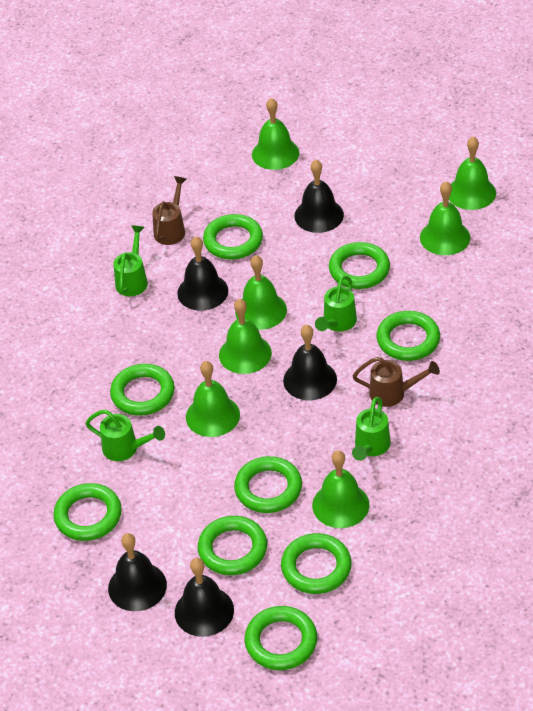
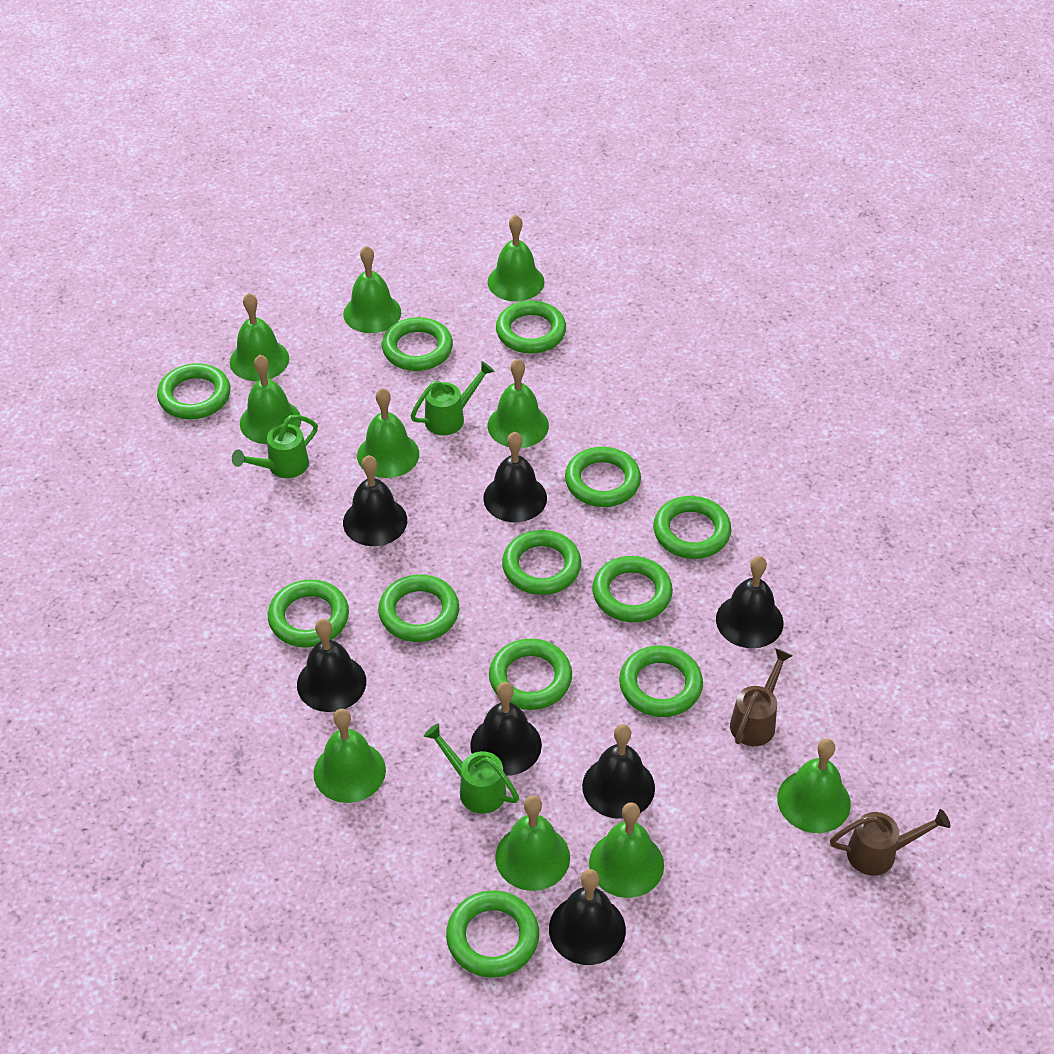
black bell: 5 -> 7
green bell: 7 -> 10
green ring: 9 -> 12
green watering can: 4 -> 3

